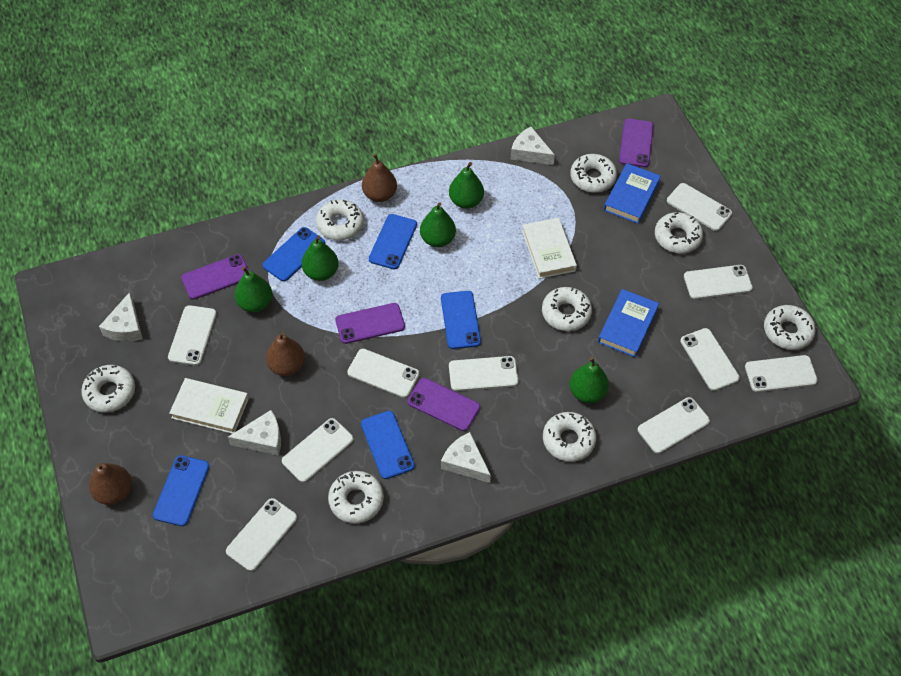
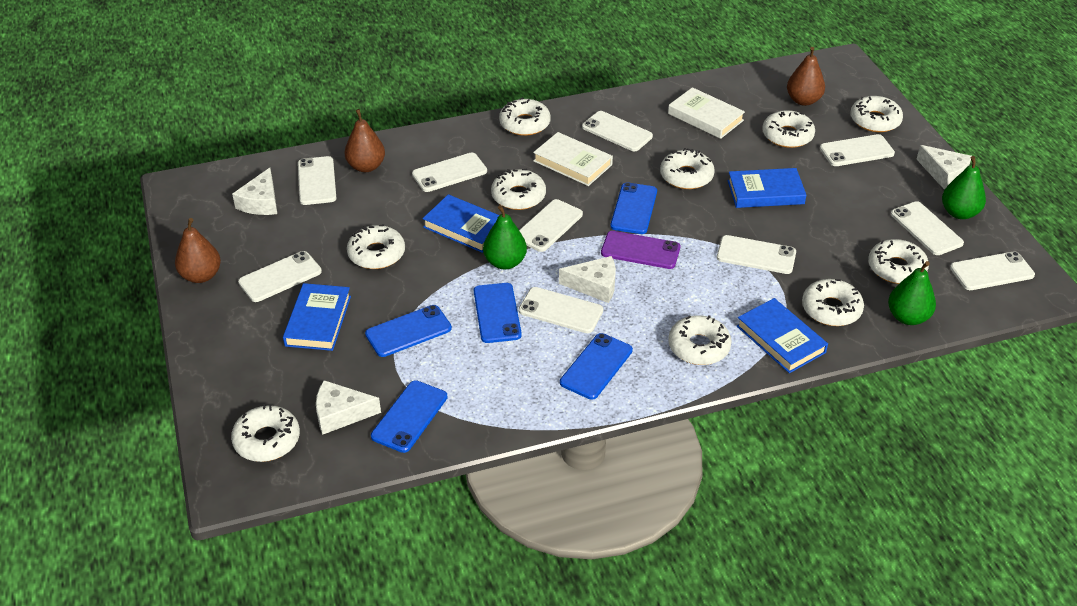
blue book: 2 -> 4
green pear: 5 -> 3
purple phone: 4 -> 1
white donut: 8 -> 10

